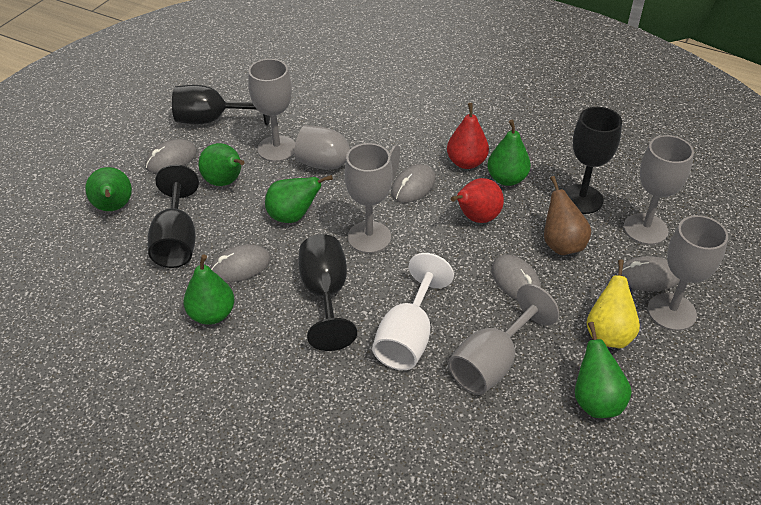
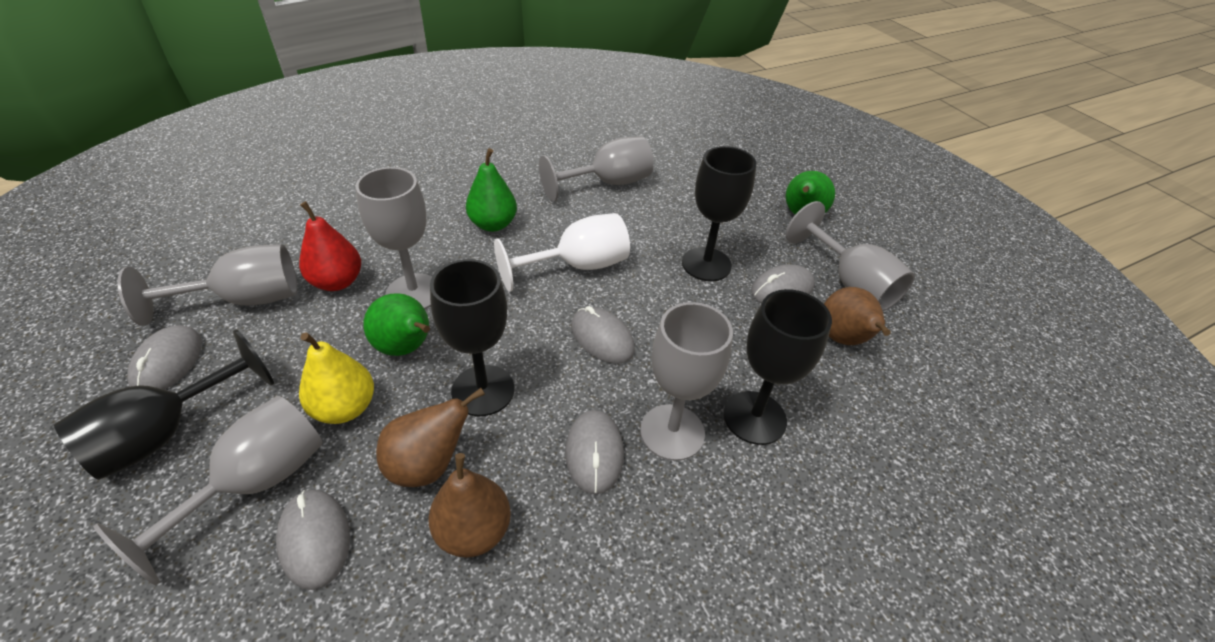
brown pear: 1 -> 3
green pear: 6 -> 3
red pear: 2 -> 1

